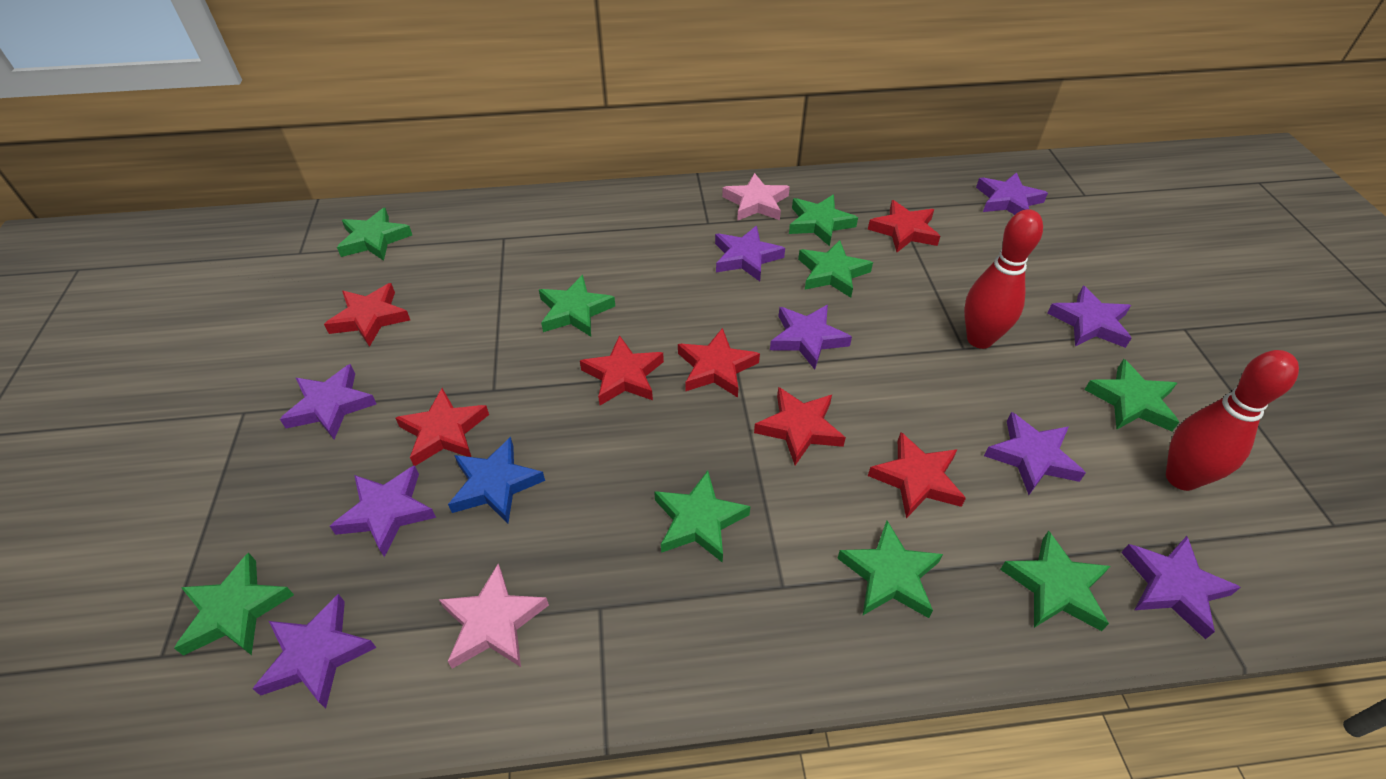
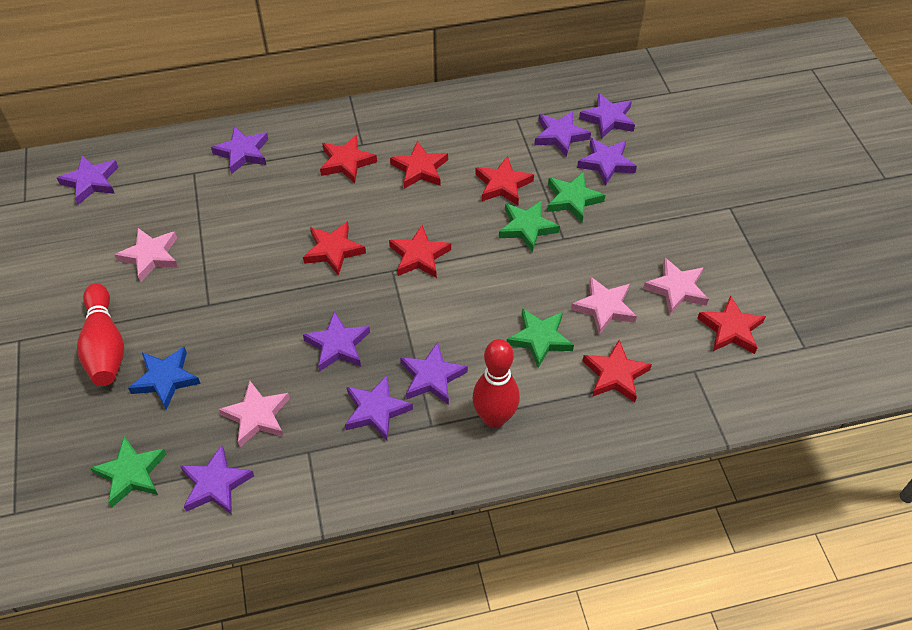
green star: 9 -> 4
pink star: 2 -> 4

